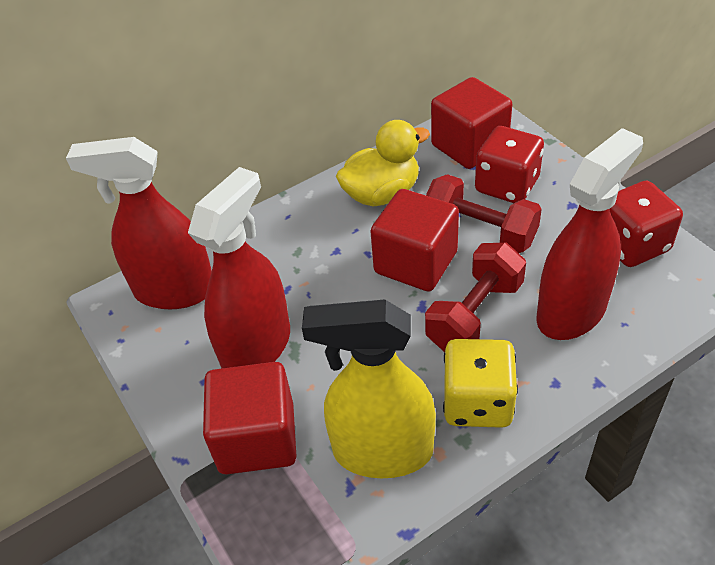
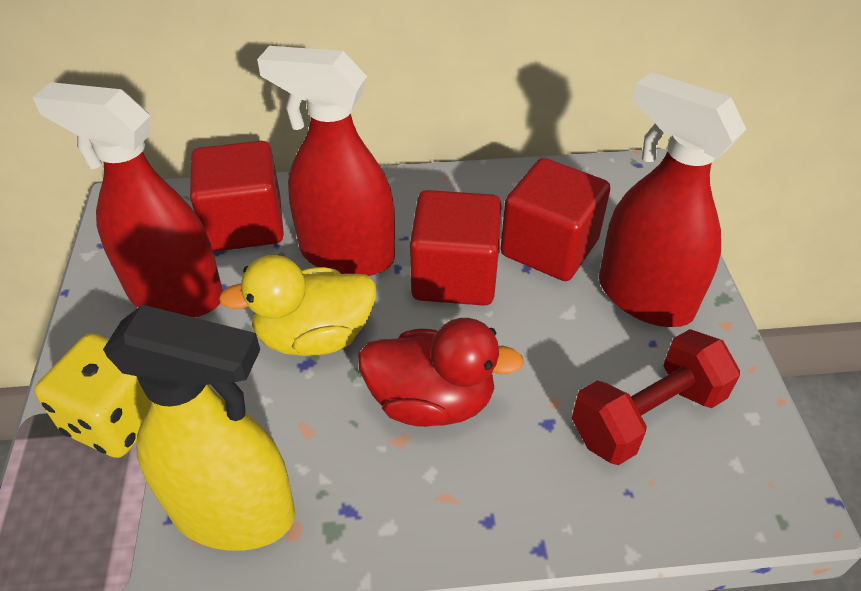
red dice: 2 -> 0
red duck: 0 -> 1
red dumbbell: 2 -> 1

